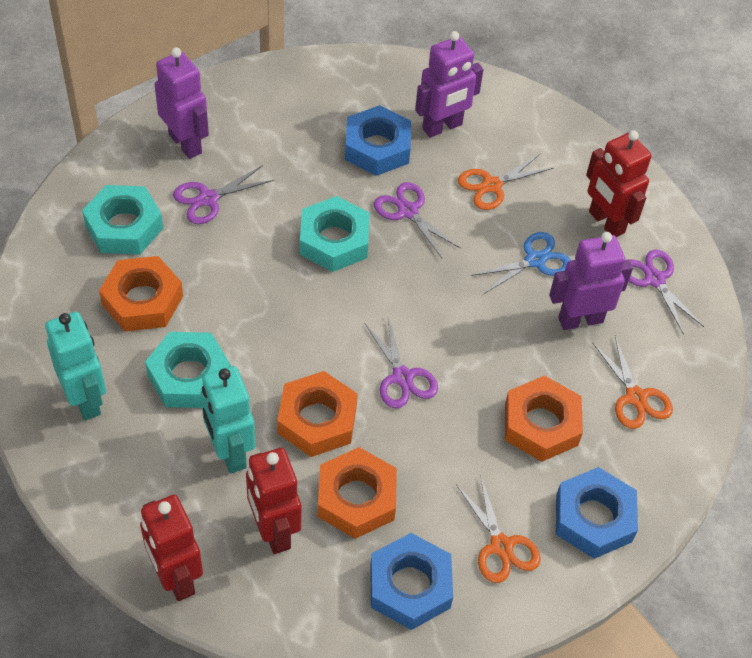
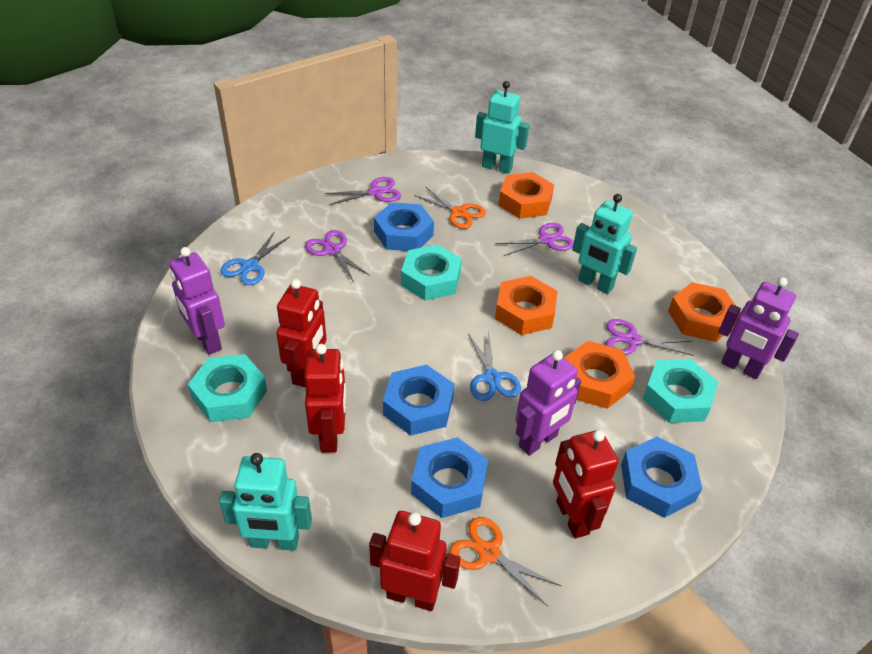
blue nut: 3 -> 4
blue scissors: 1 -> 2
orange scissors: 3 -> 2
red robot: 3 -> 4
turquoise robot: 2 -> 3

